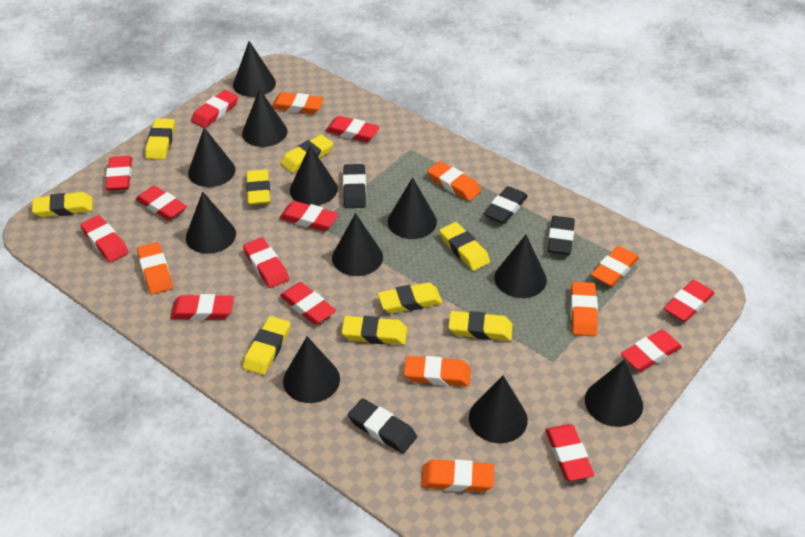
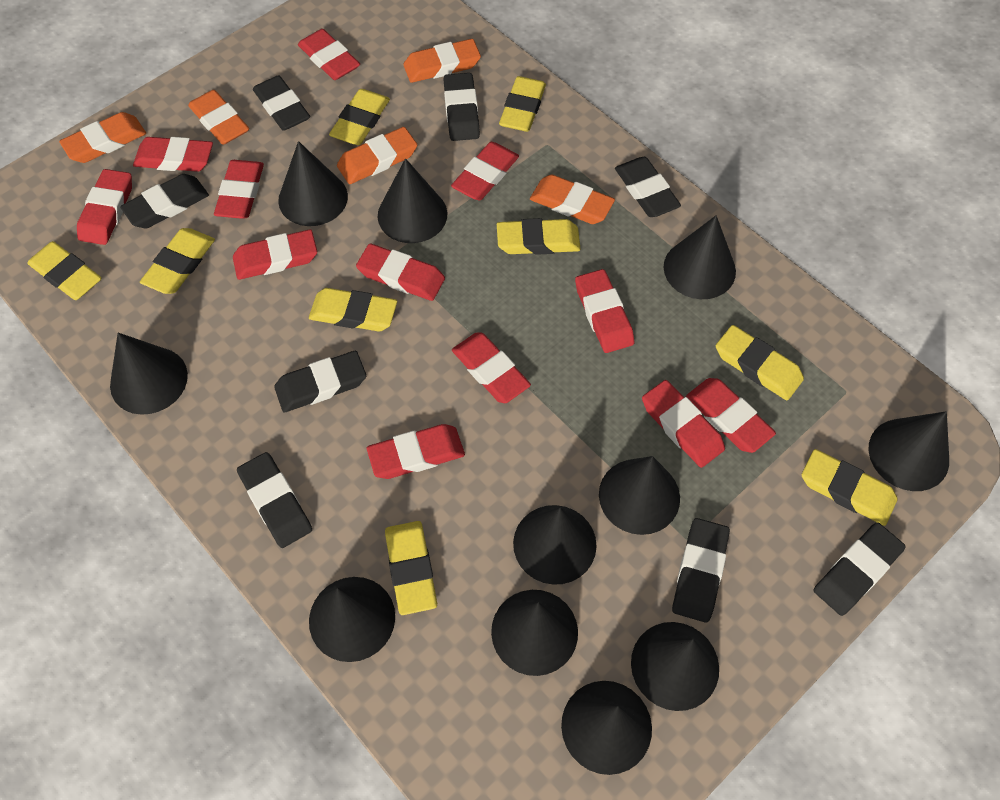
black eraser: 4 -> 8
orange eraser: 7 -> 5

